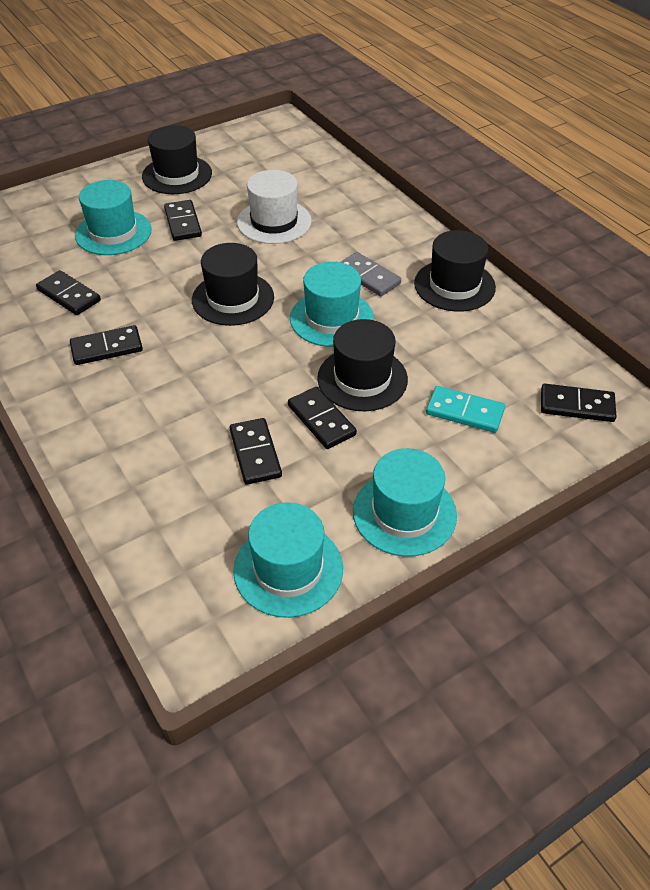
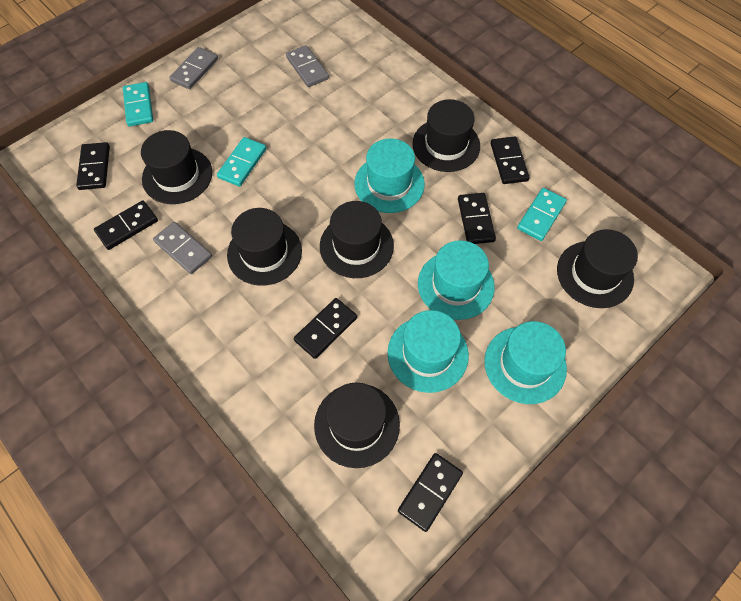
black hat: 4 -> 6
grey domino: 1 -> 3
turquoise domino: 1 -> 3
white hat: 1 -> 0

